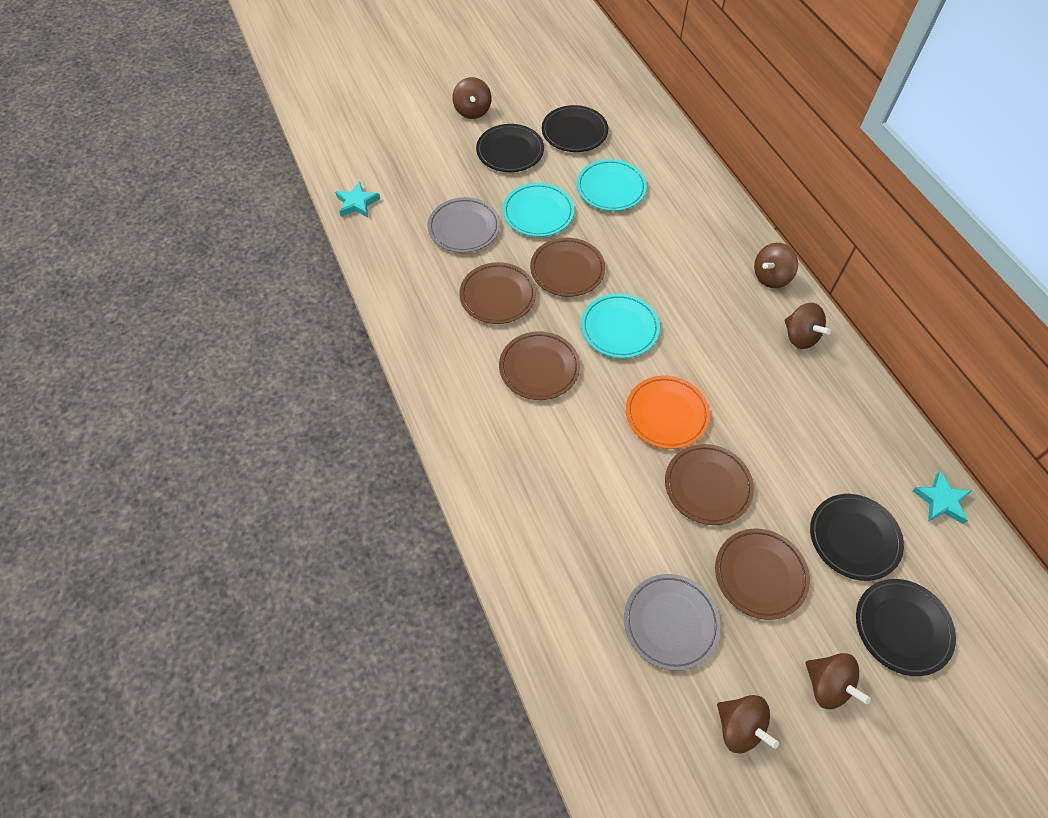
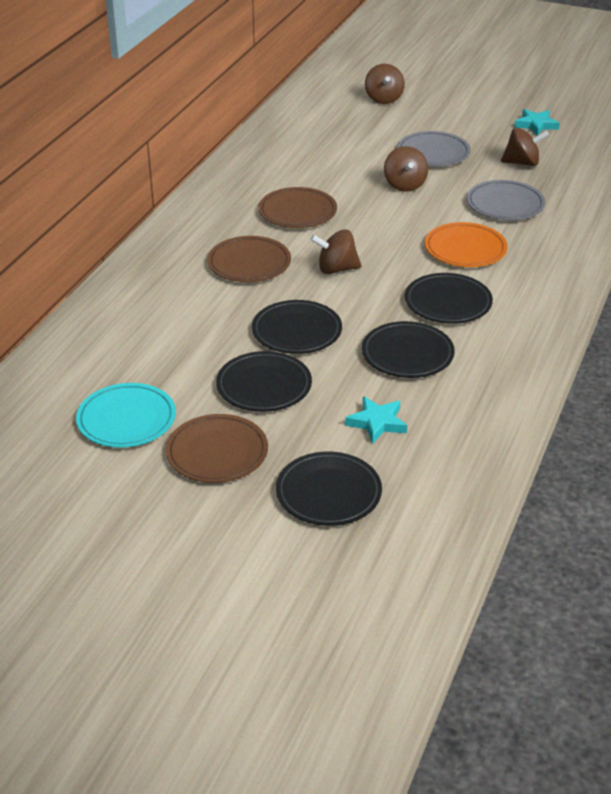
black plate: 4 -> 5
brown plate: 5 -> 3
brown spinning top: 5 -> 4
turquoise plate: 3 -> 1

